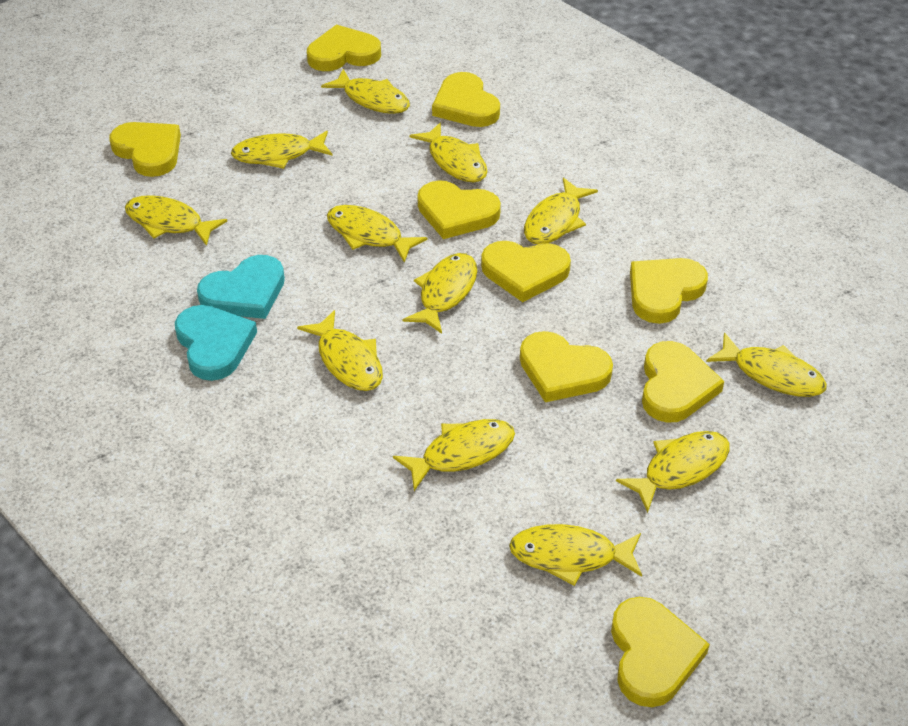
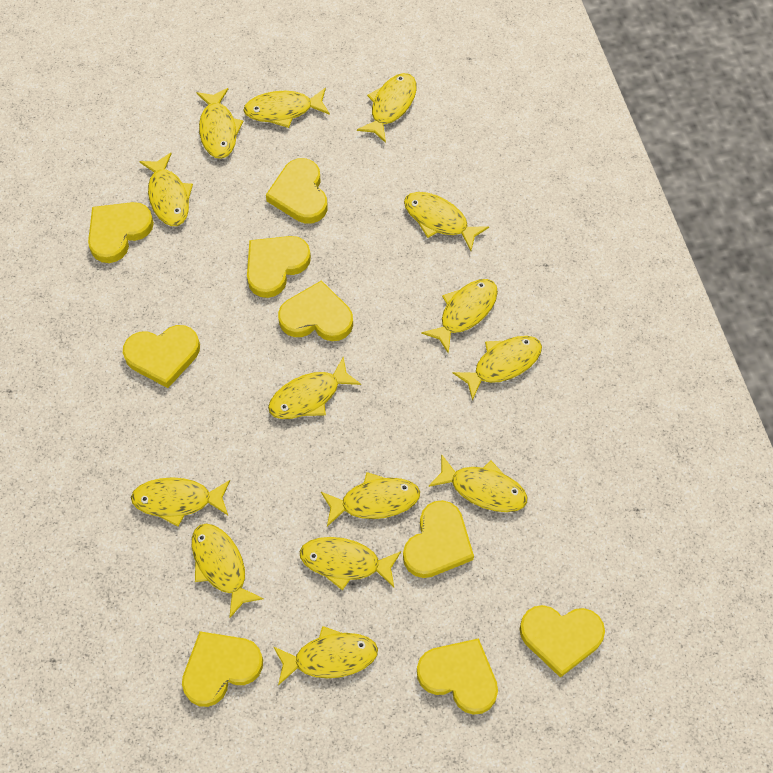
turquoise heart: 2 -> 0
yellow fish: 12 -> 14

